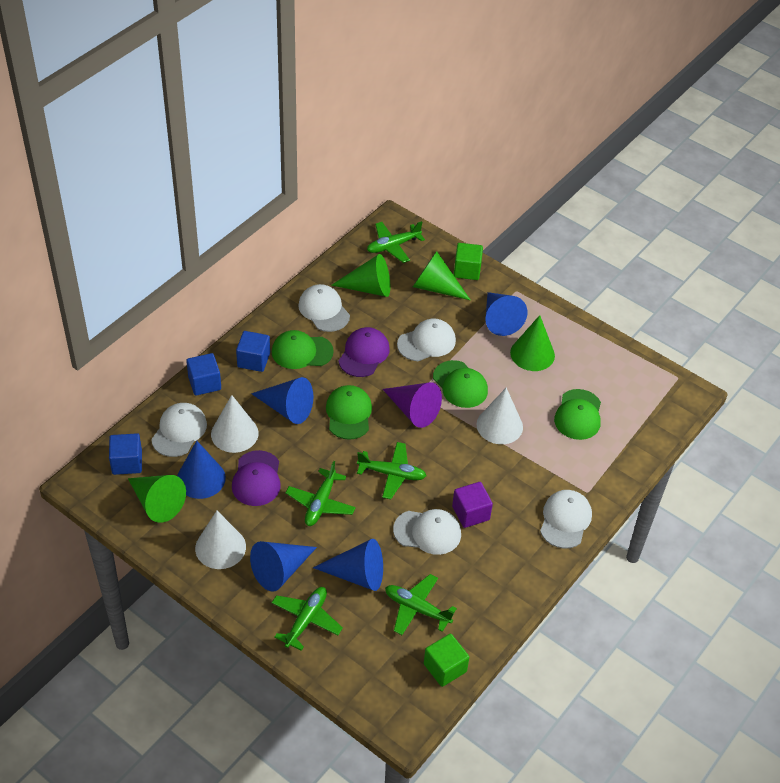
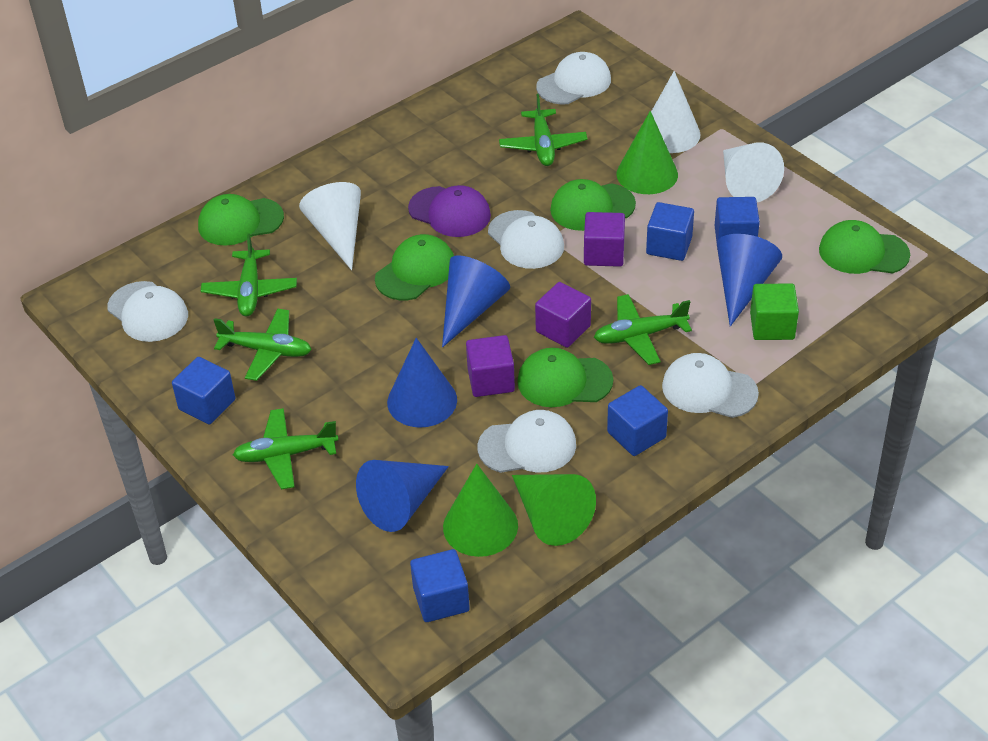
blue cone: 5 -> 4
blue cube: 3 -> 5
green cap: 4 -> 5
green cone: 4 -> 3
green cube: 2 -> 1
purple cap: 2 -> 1
purple cone: 1 -> 0
purple cube: 1 -> 3

